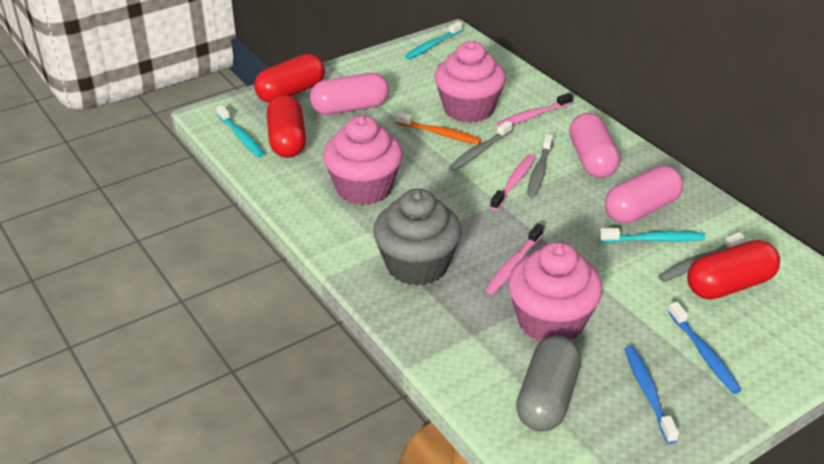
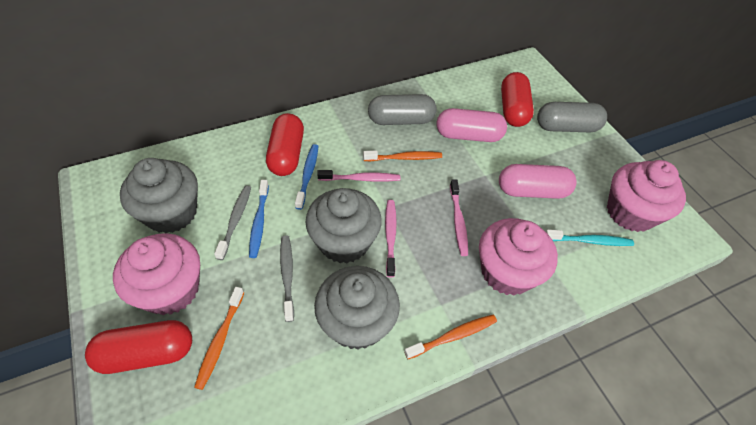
grey capsule: 1 -> 2
grey cupcake: 1 -> 3
grey toothbrush: 3 -> 2
orange toothbrush: 1 -> 3
pink capsule: 3 -> 2
turquoise toothbrush: 3 -> 1

